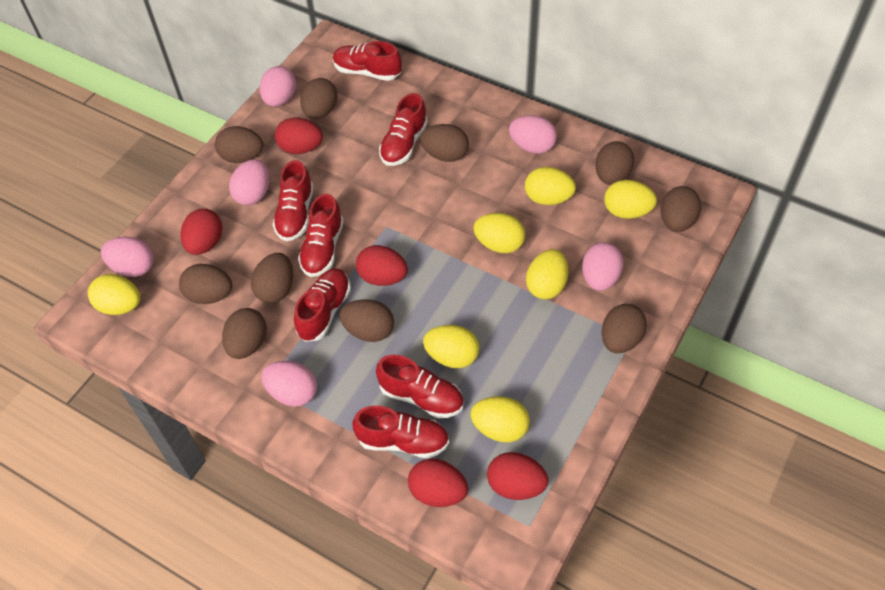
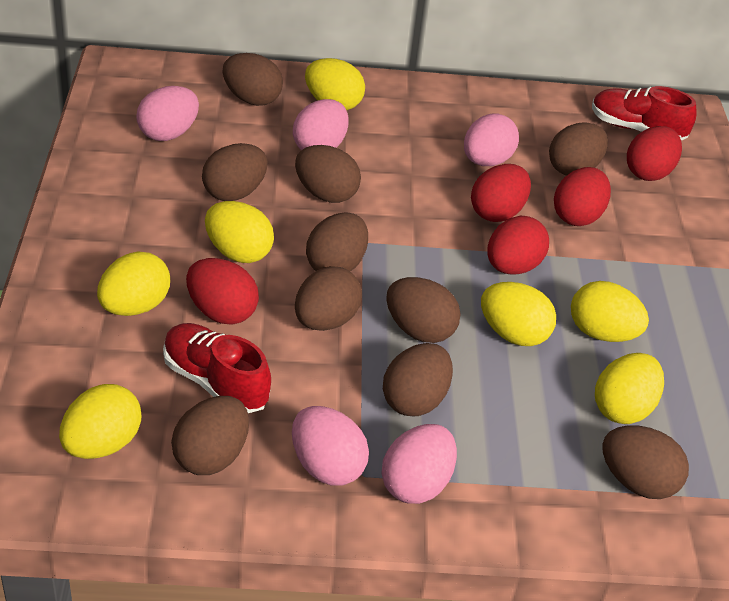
pink egg: 6 -> 5
red shoe: 7 -> 2

